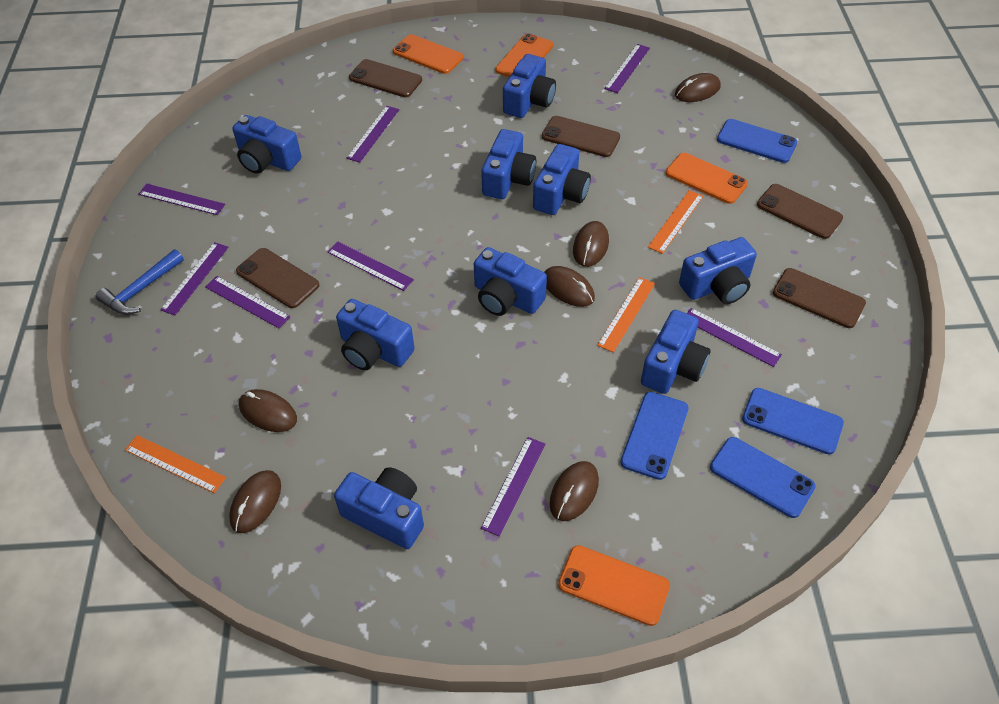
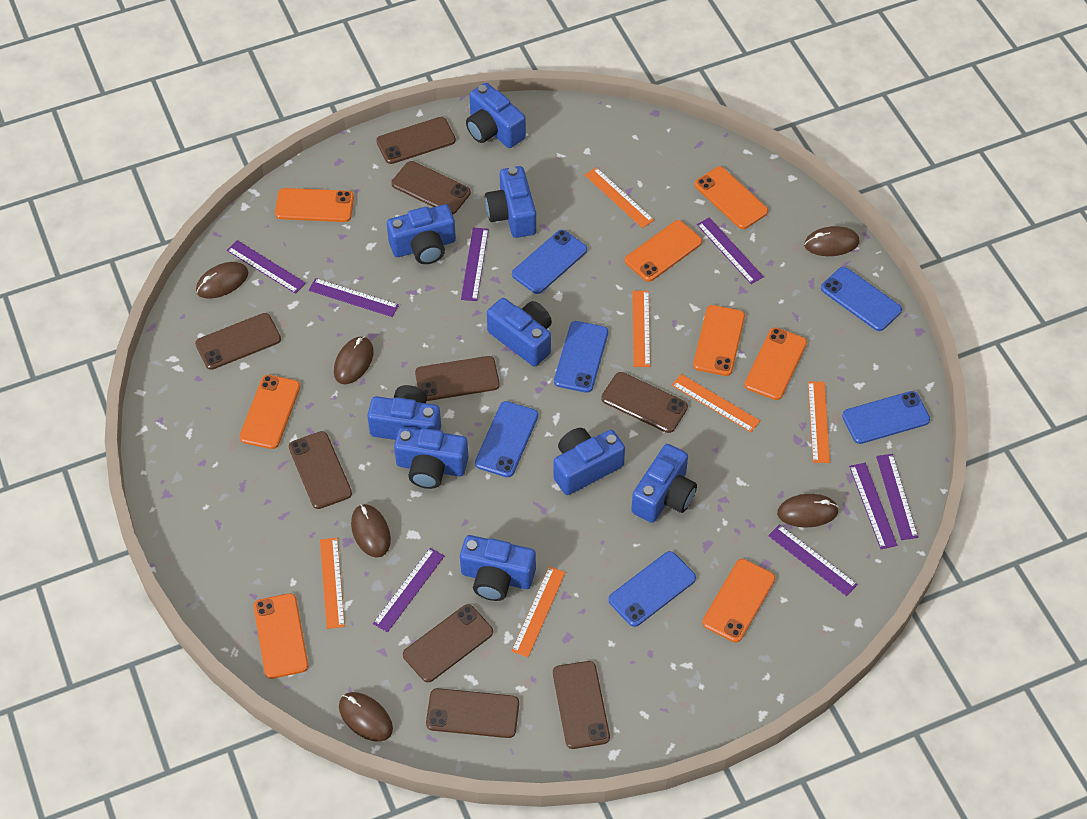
blue hammer: 1 -> 0
blue phone: 4 -> 6
brown phone: 5 -> 9
orange phone: 4 -> 8
orange ruler: 3 -> 6

